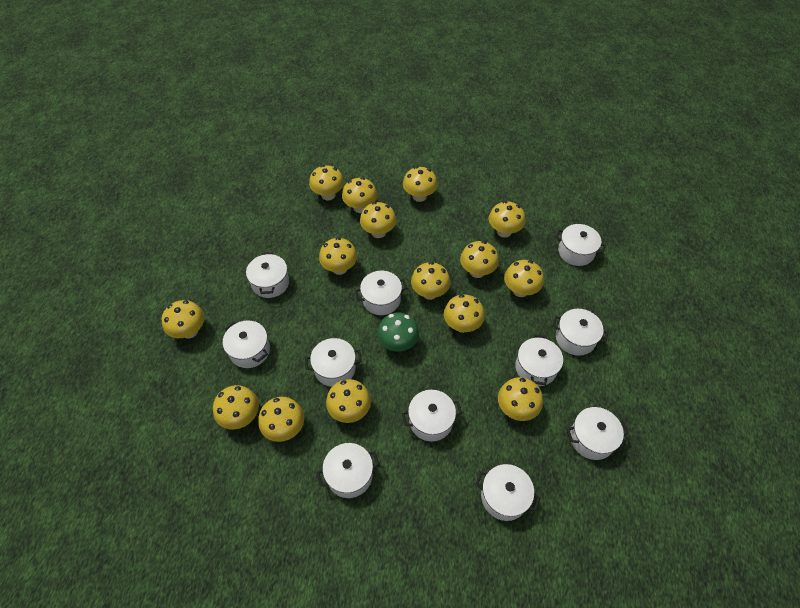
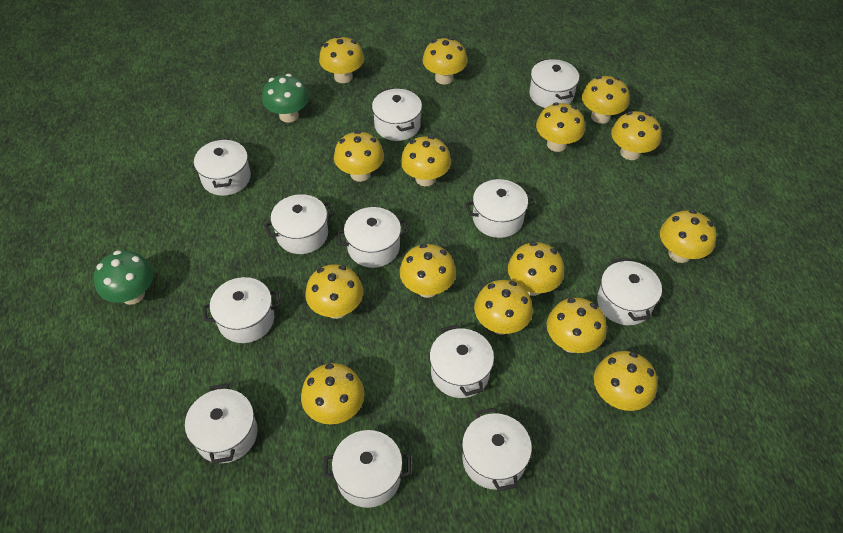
green mushroom: 1 -> 2
white pot: 11 -> 12

